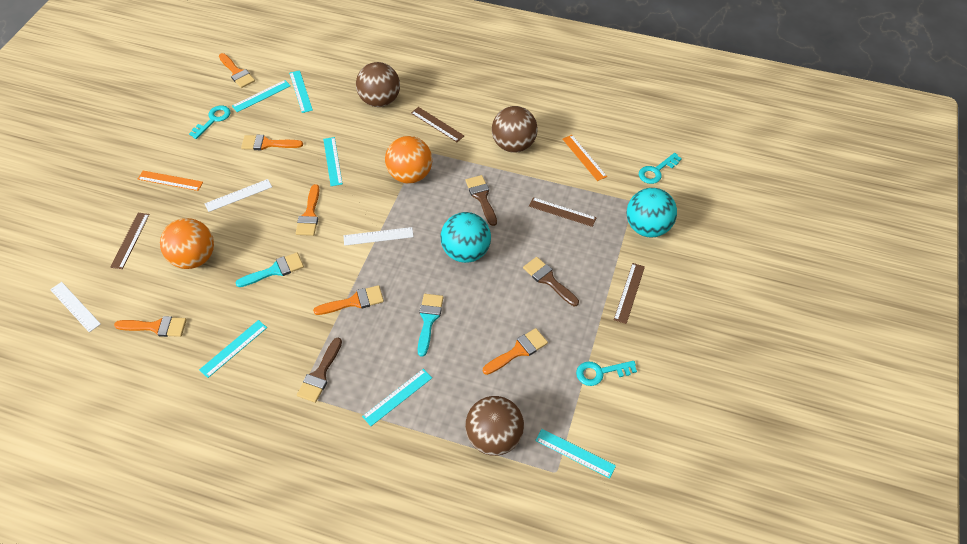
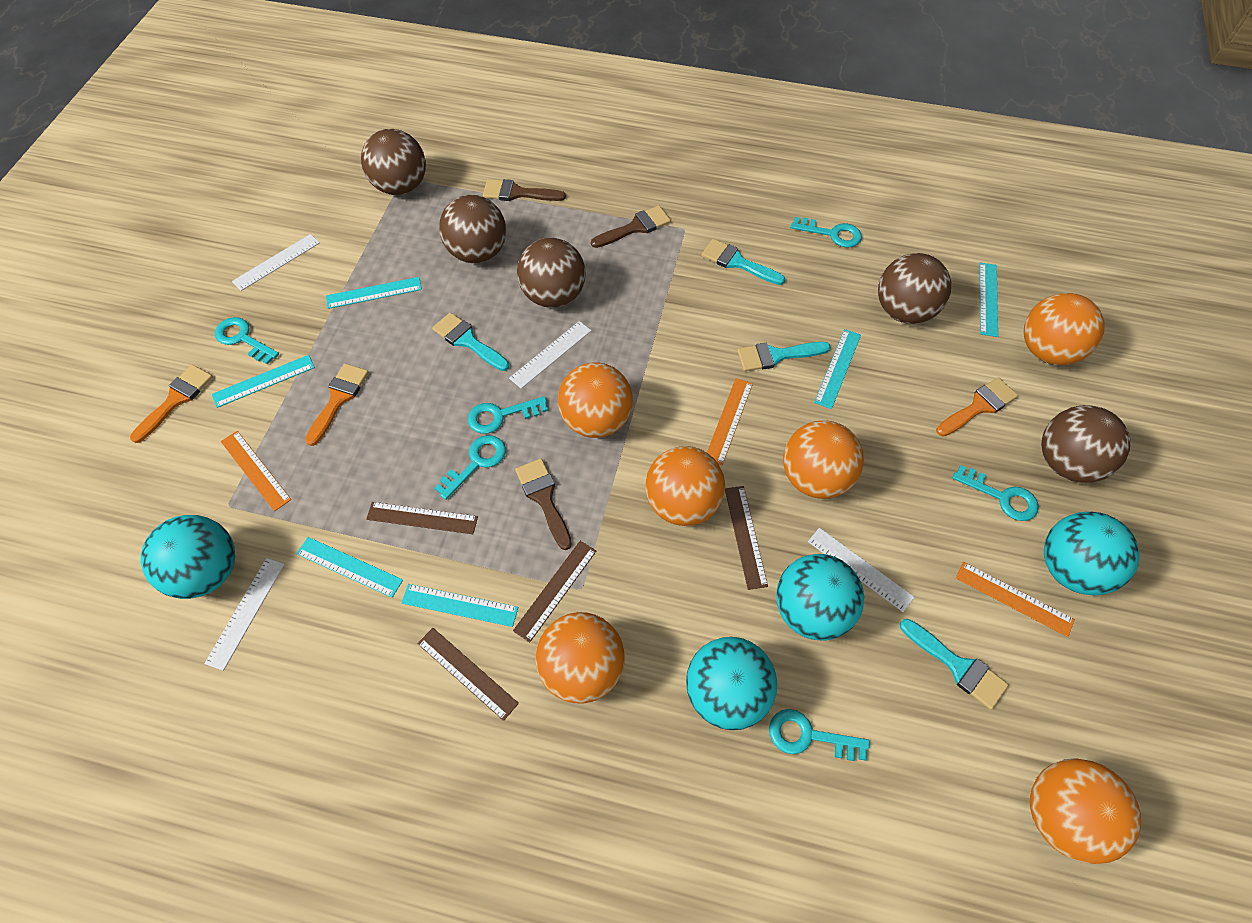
brown ball: 3 -> 5
orange ball: 2 -> 6
orange brush: 6 -> 3
orange ruler: 2 -> 3
turquoise ball: 2 -> 4
turquoise brush: 2 -> 4
turquoise key: 3 -> 6
white ruler: 3 -> 4

